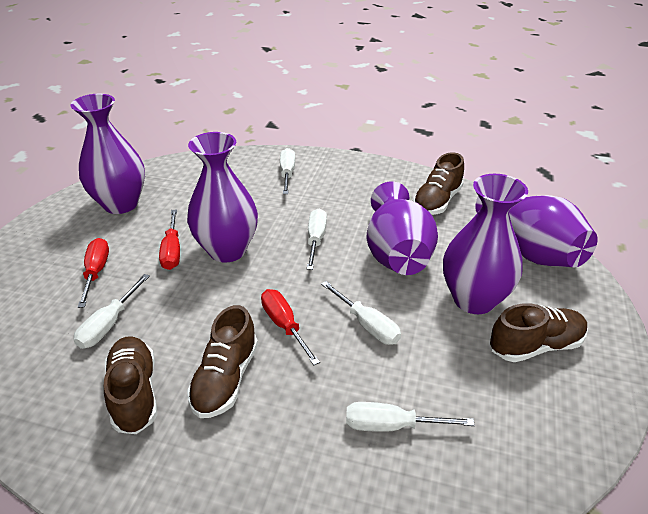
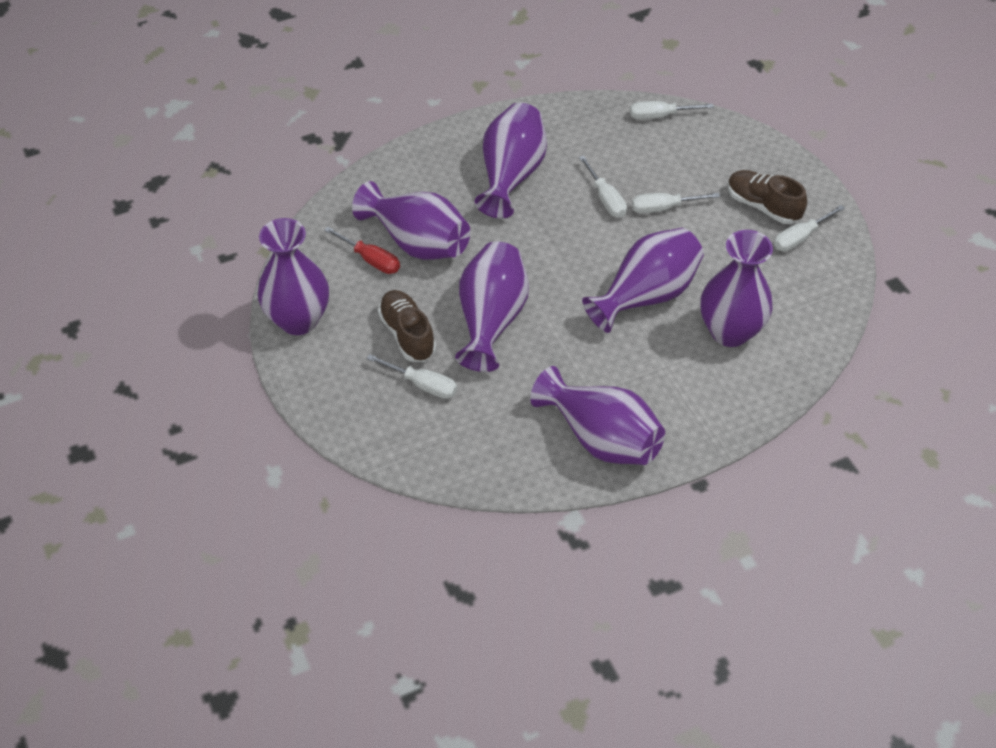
brown shoe: 4 -> 2
purple vase: 5 -> 7
red screwdriver: 3 -> 1

